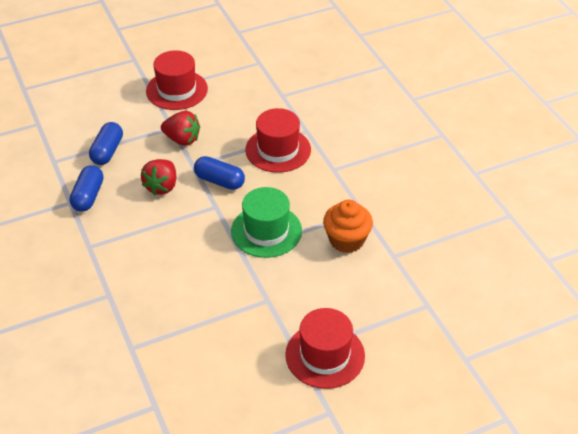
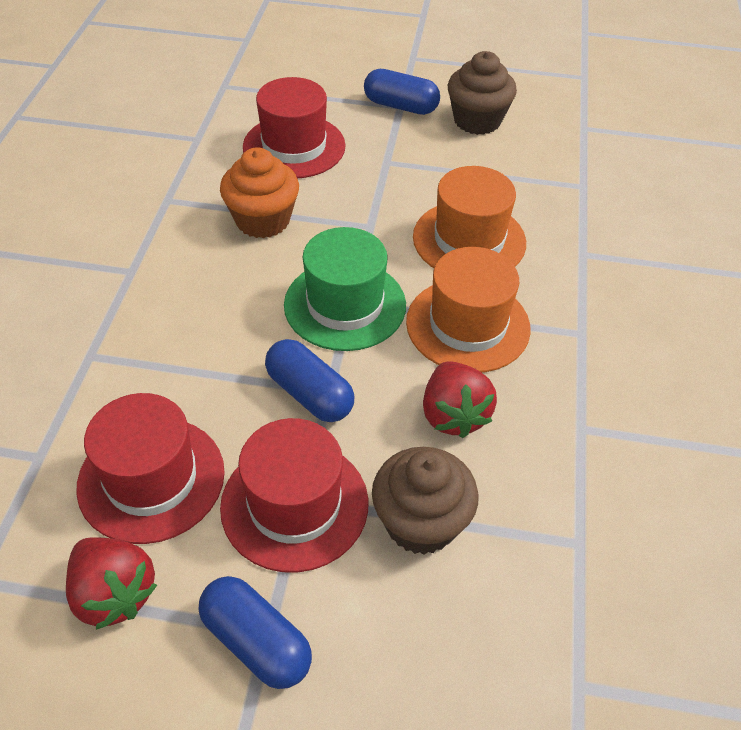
brown cupcake: 0 -> 2
orange hat: 0 -> 2

